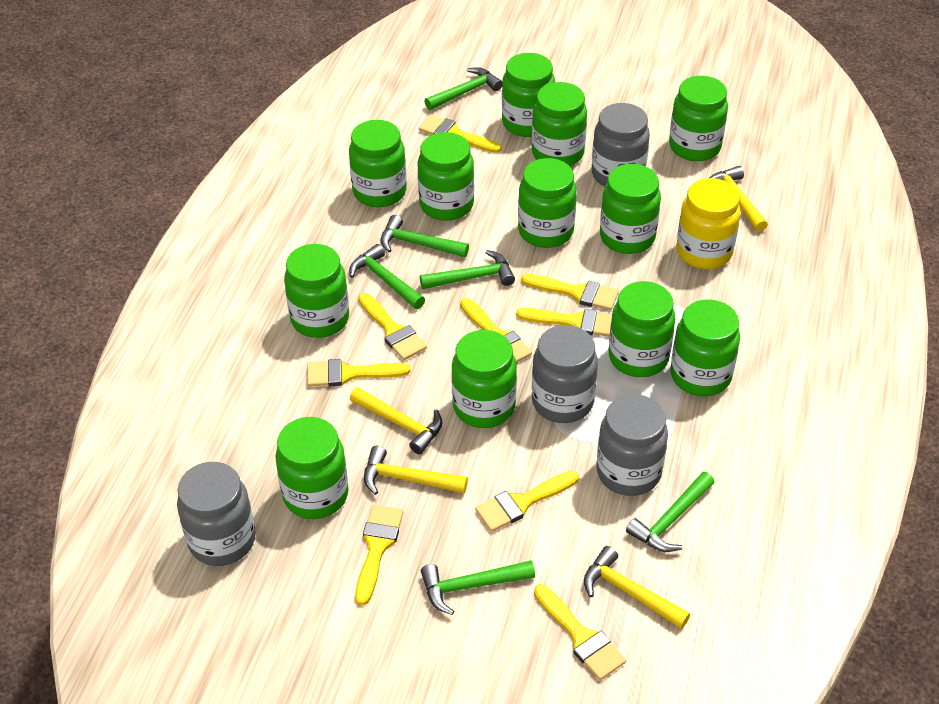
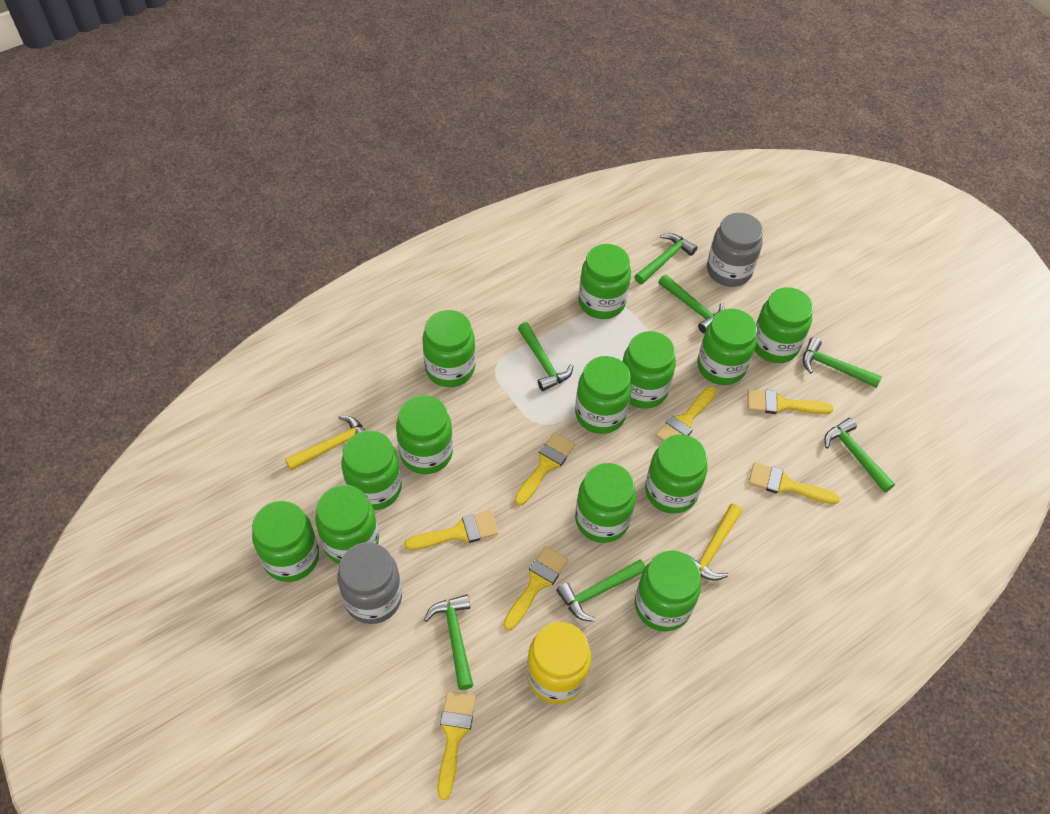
green hammer: 6 -> 7
green jar: 12 -> 13
grey jar: 4 -> 2
yellow brush: 9 -> 7
yellow hammer: 4 -> 2

